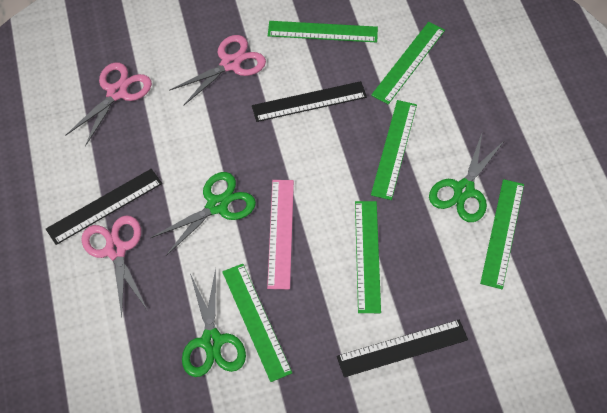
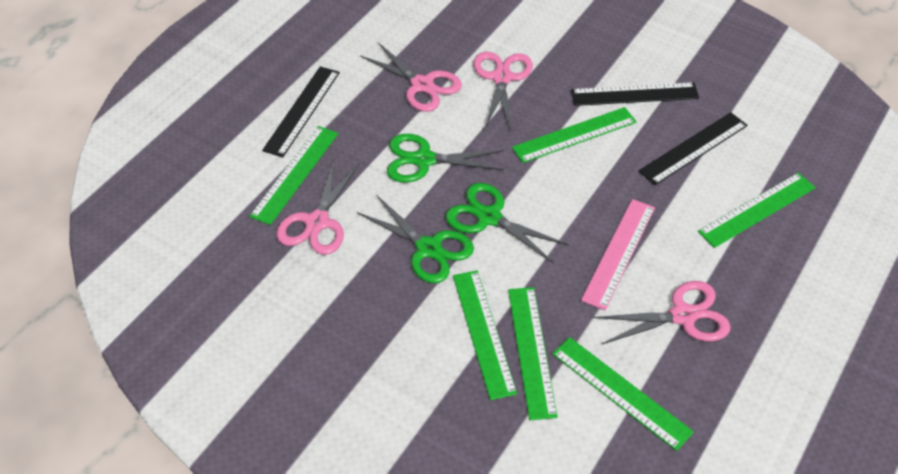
pink scissors: 3 -> 4

